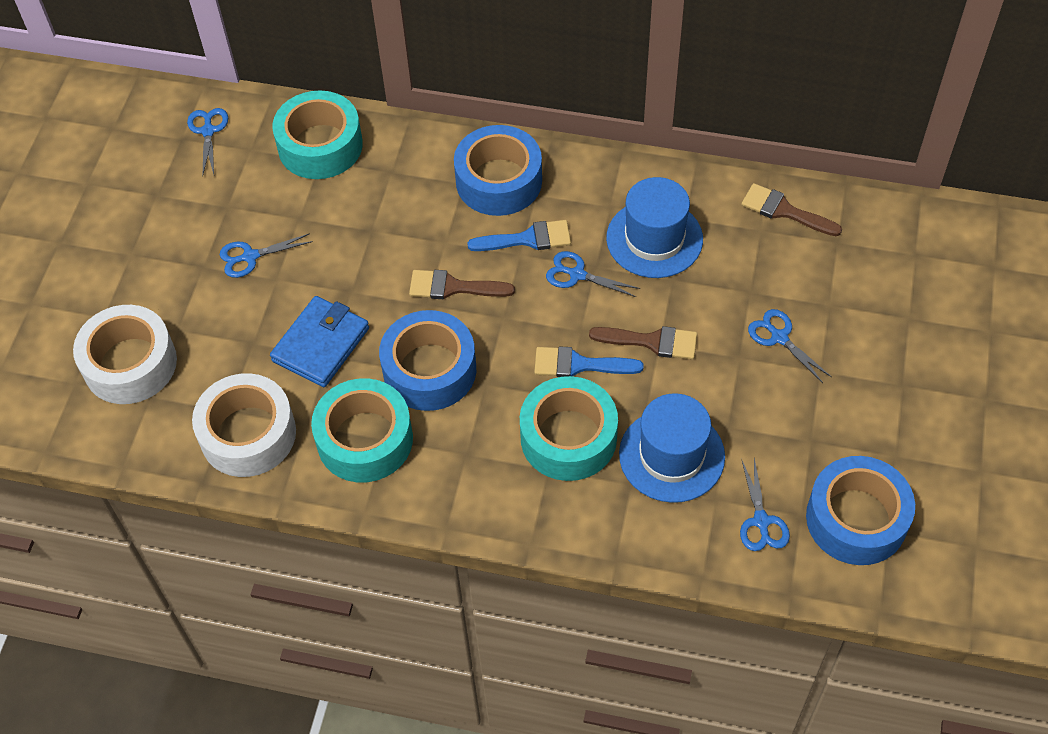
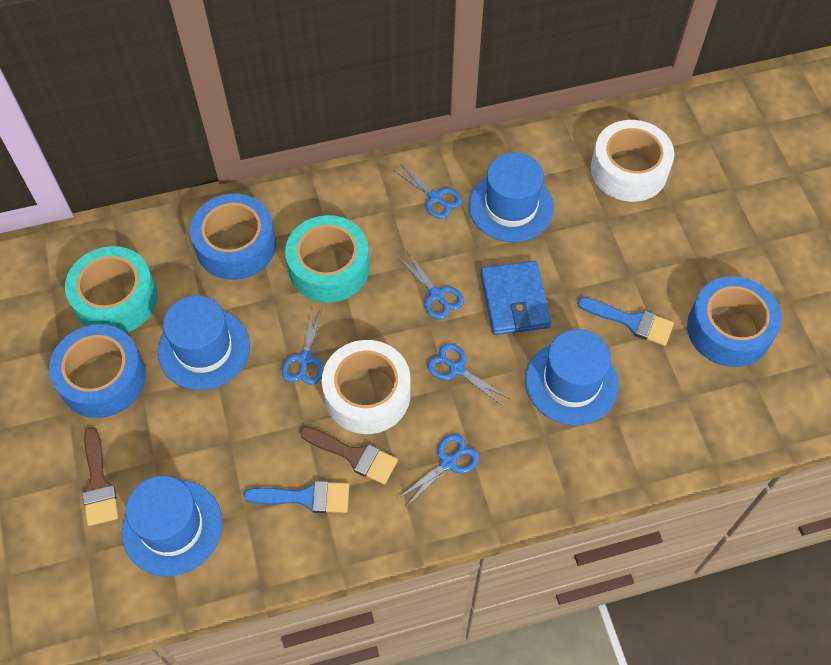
blue hat: 2 -> 4
brown brush: 3 -> 2
turquoise tape: 3 -> 2

